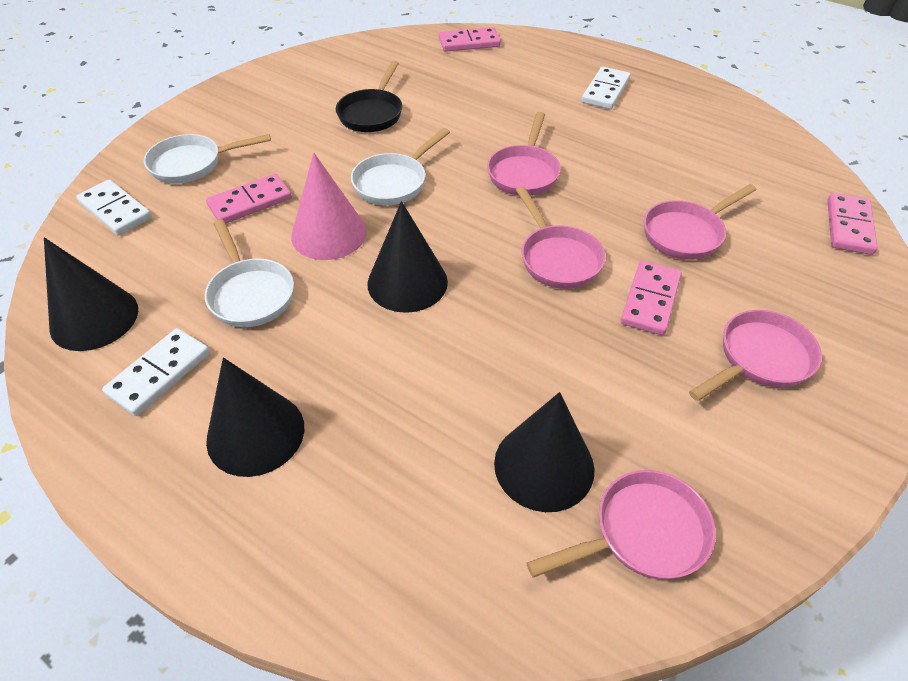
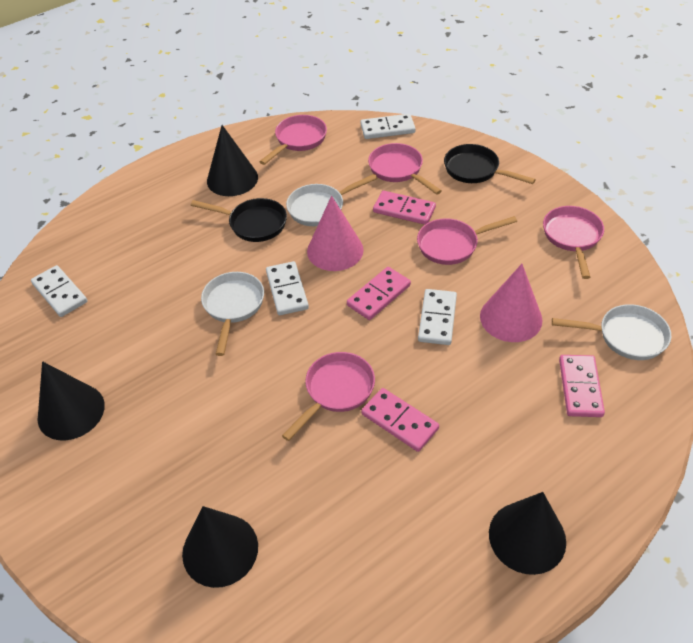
black pan: 1 -> 2
pink cone: 1 -> 2
white domino: 3 -> 4

